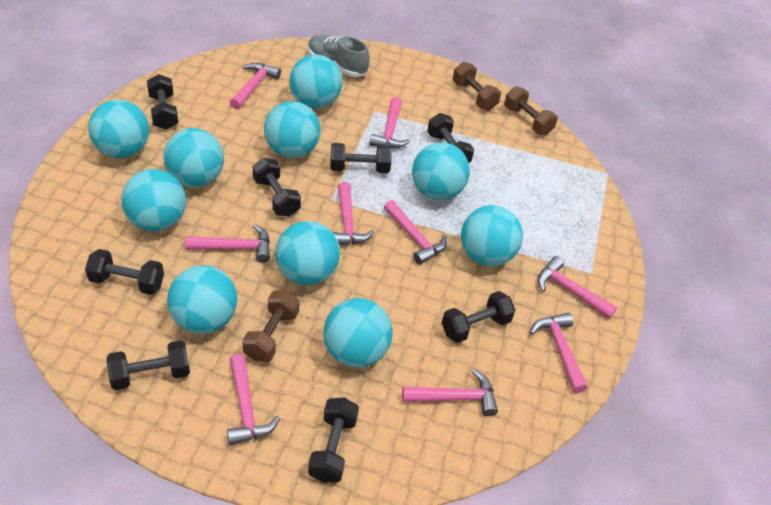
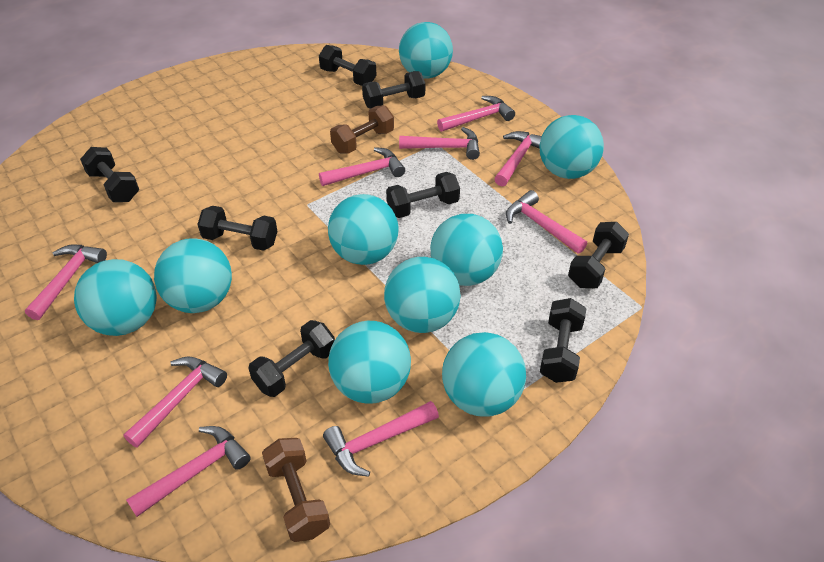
brown dumbbell: 3 -> 2
grey shoe: 1 -> 0
turquoise ball: 10 -> 9

